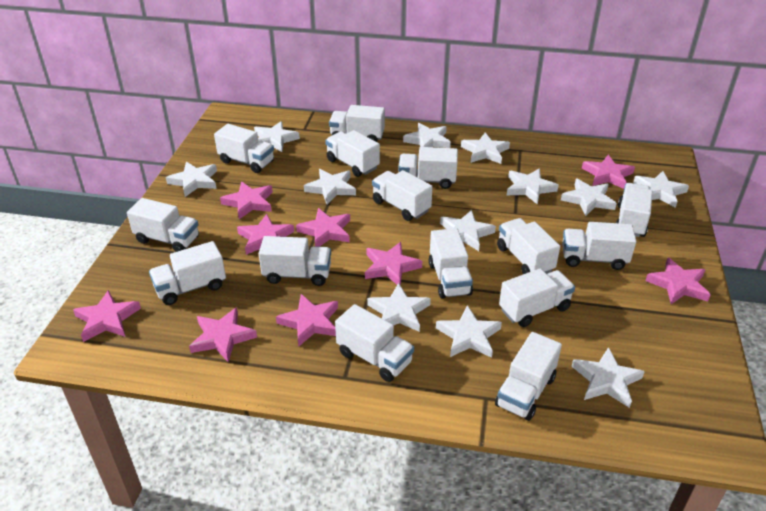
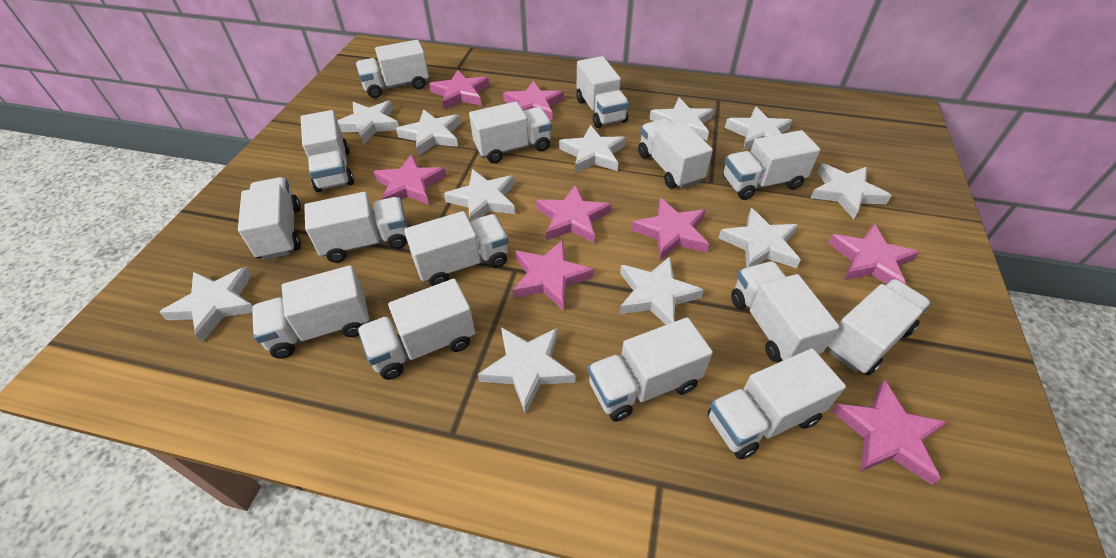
pink star: 9 -> 8
white star: 12 -> 11

